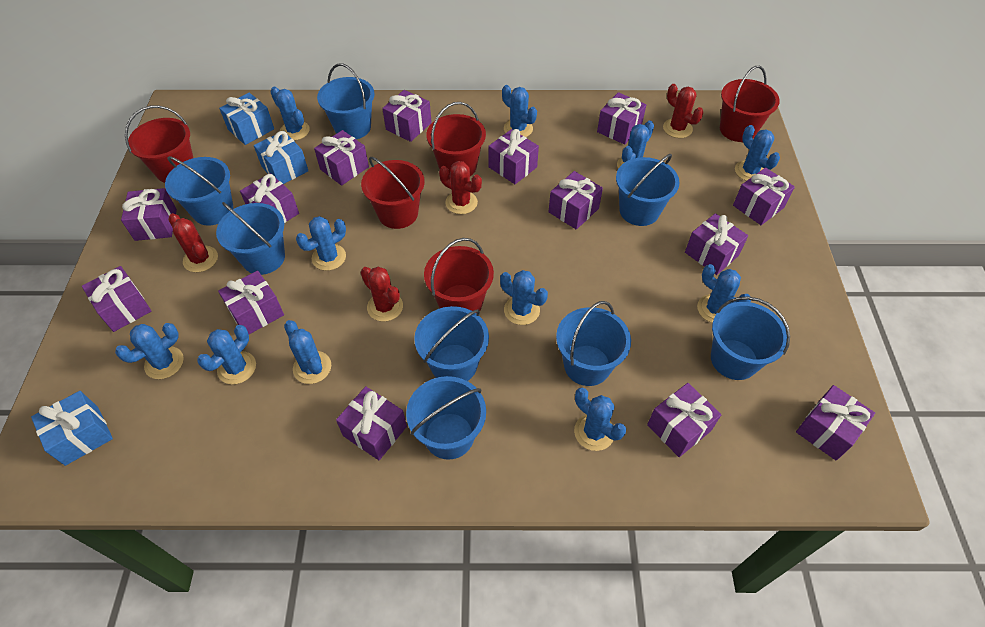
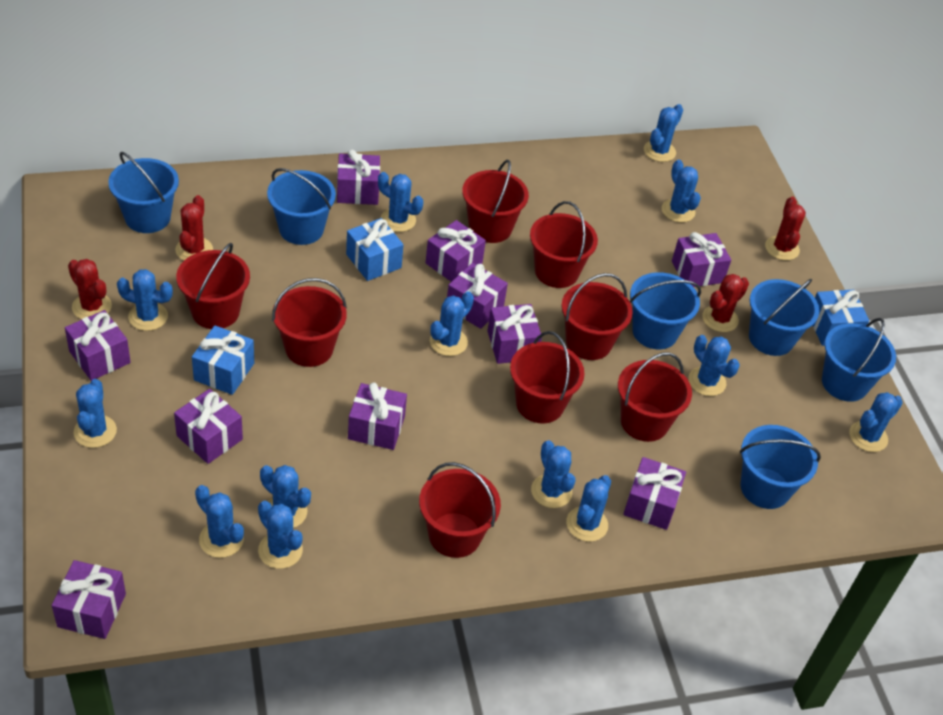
blue bucket: 8 -> 6
blue cactus: 11 -> 13
purple gift: 14 -> 10
red bucket: 5 -> 8

